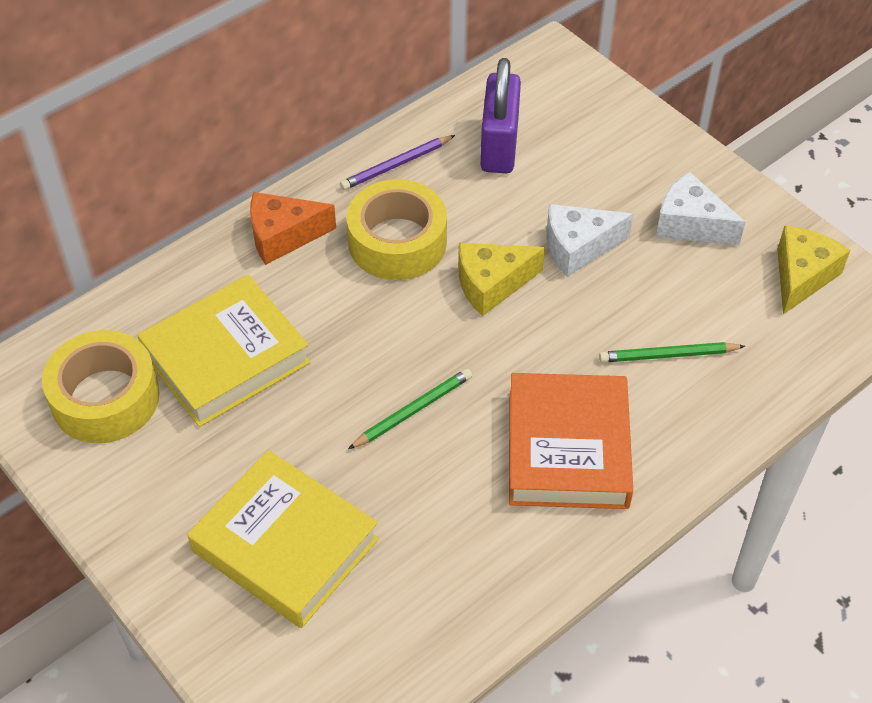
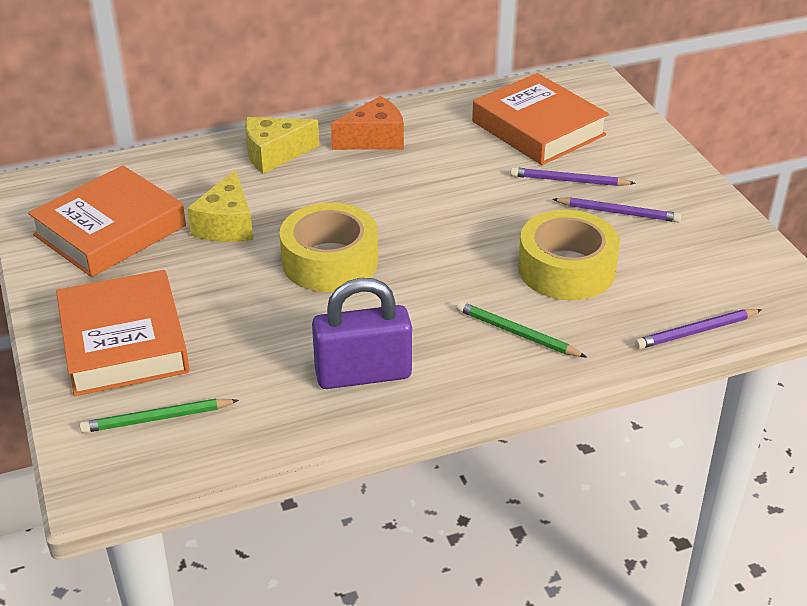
orange book: 1 -> 3
purple pencil: 1 -> 3
white cheese: 2 -> 0
yellow book: 2 -> 0

